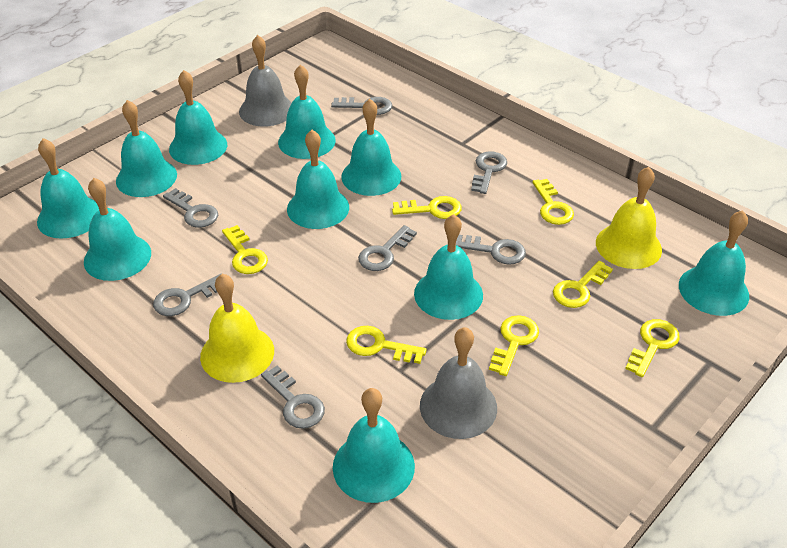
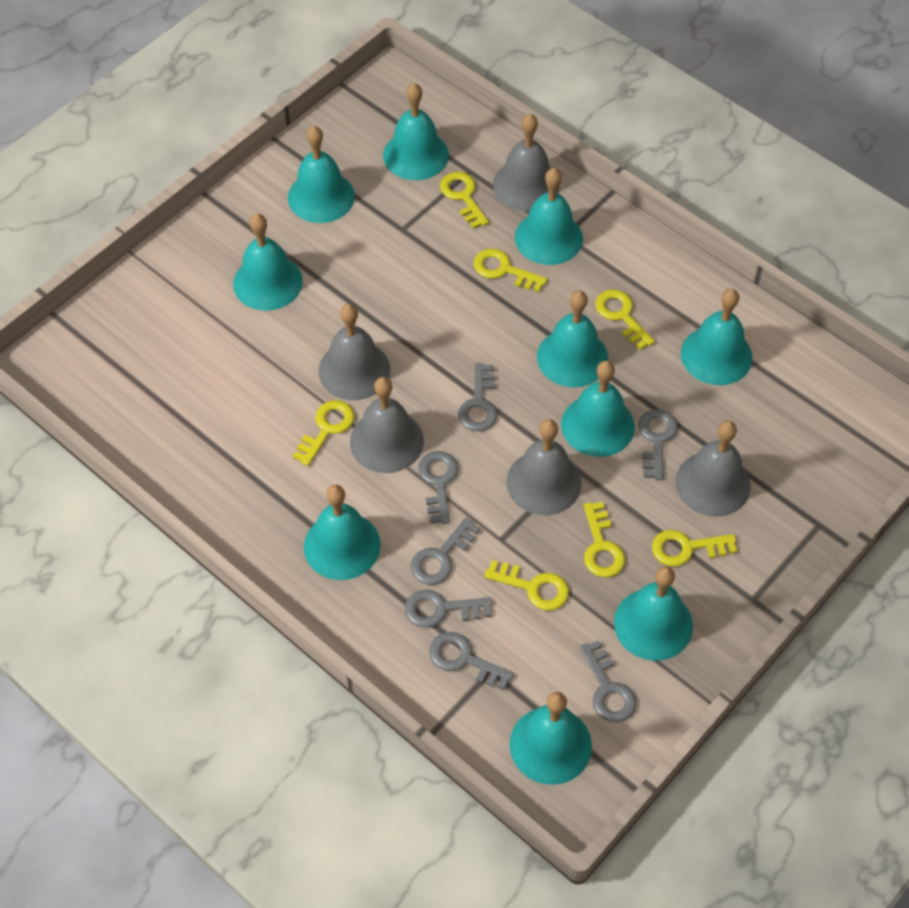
grey bell: 2 -> 5
yellow bell: 2 -> 0

